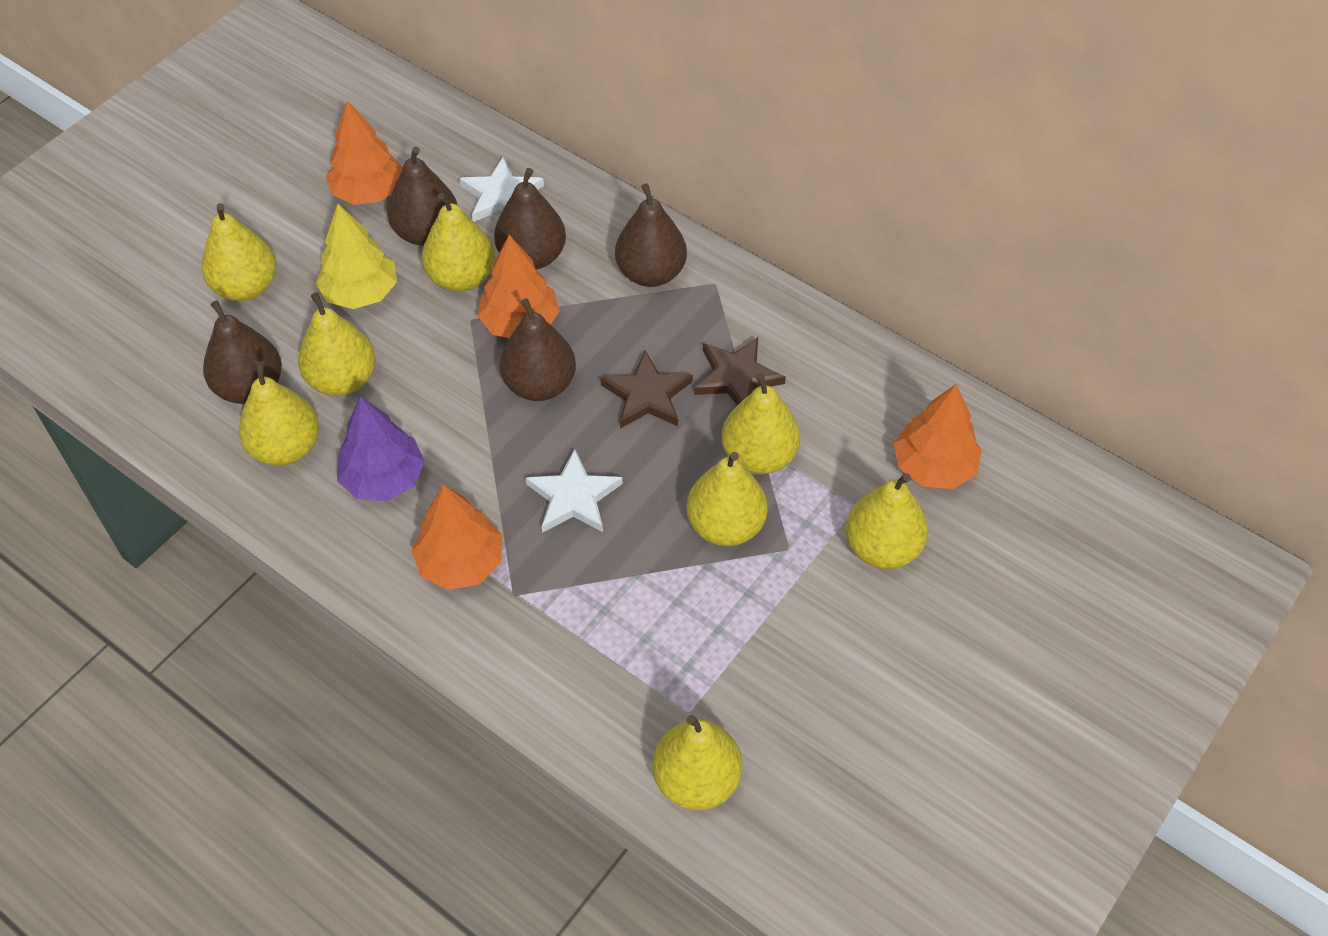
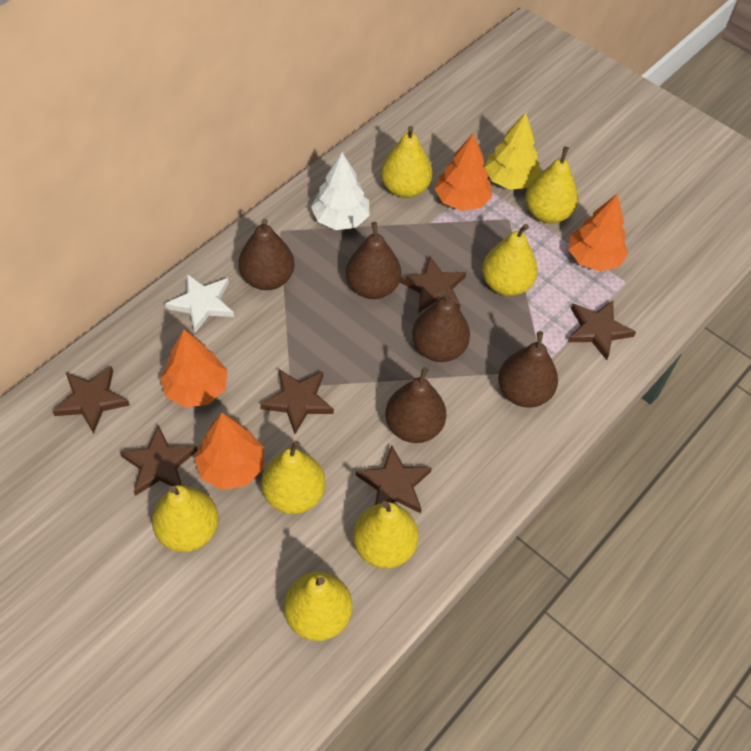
brown star: 2 -> 6
purple tree: 1 -> 0
white star: 2 -> 1
white tree: 0 -> 1
yellow pear: 8 -> 7

